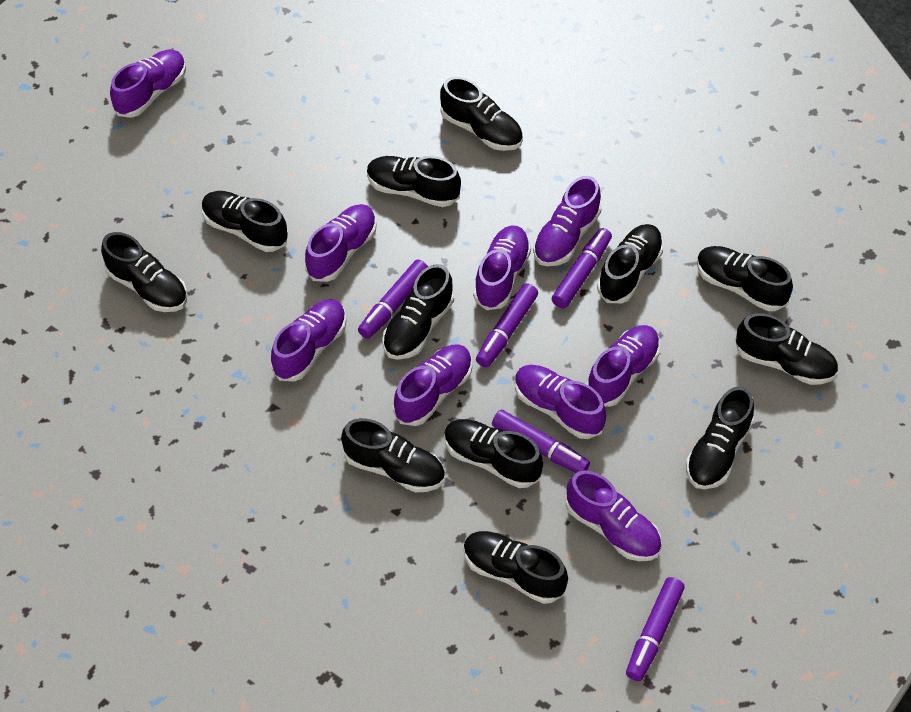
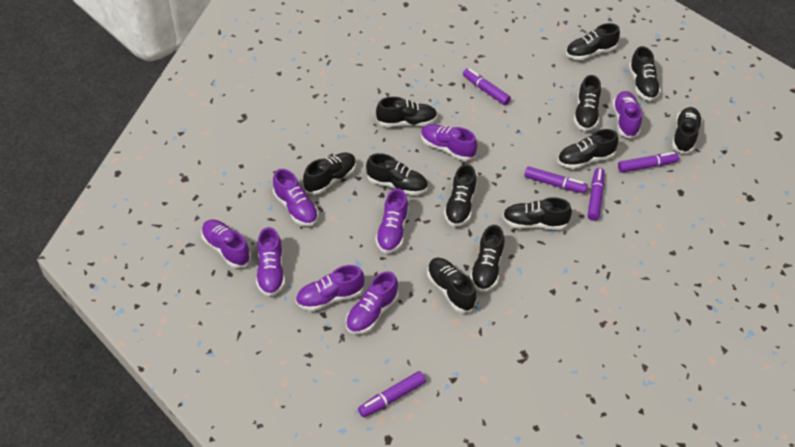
purple shoe: 9 -> 8

